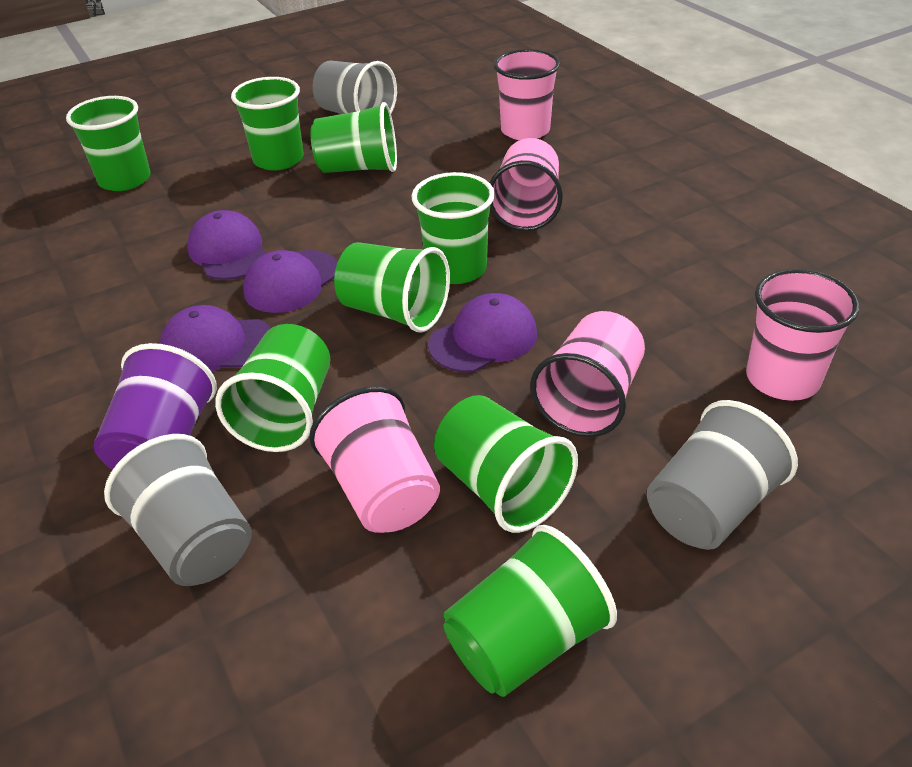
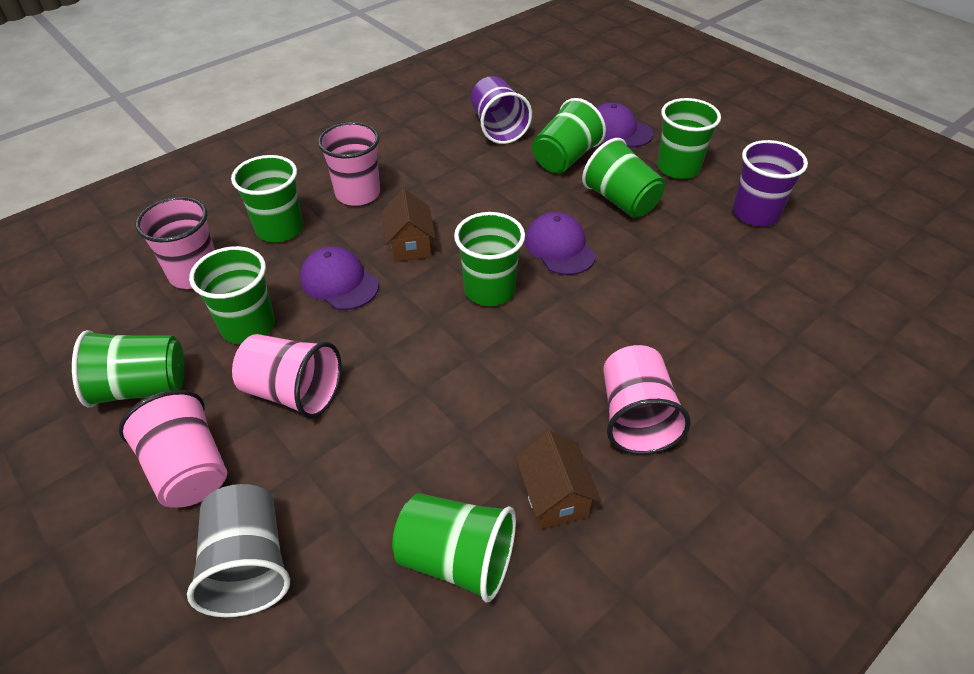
brown house: 0 -> 2
grey cup: 3 -> 1
purple cap: 4 -> 3
purple cup: 1 -> 2

